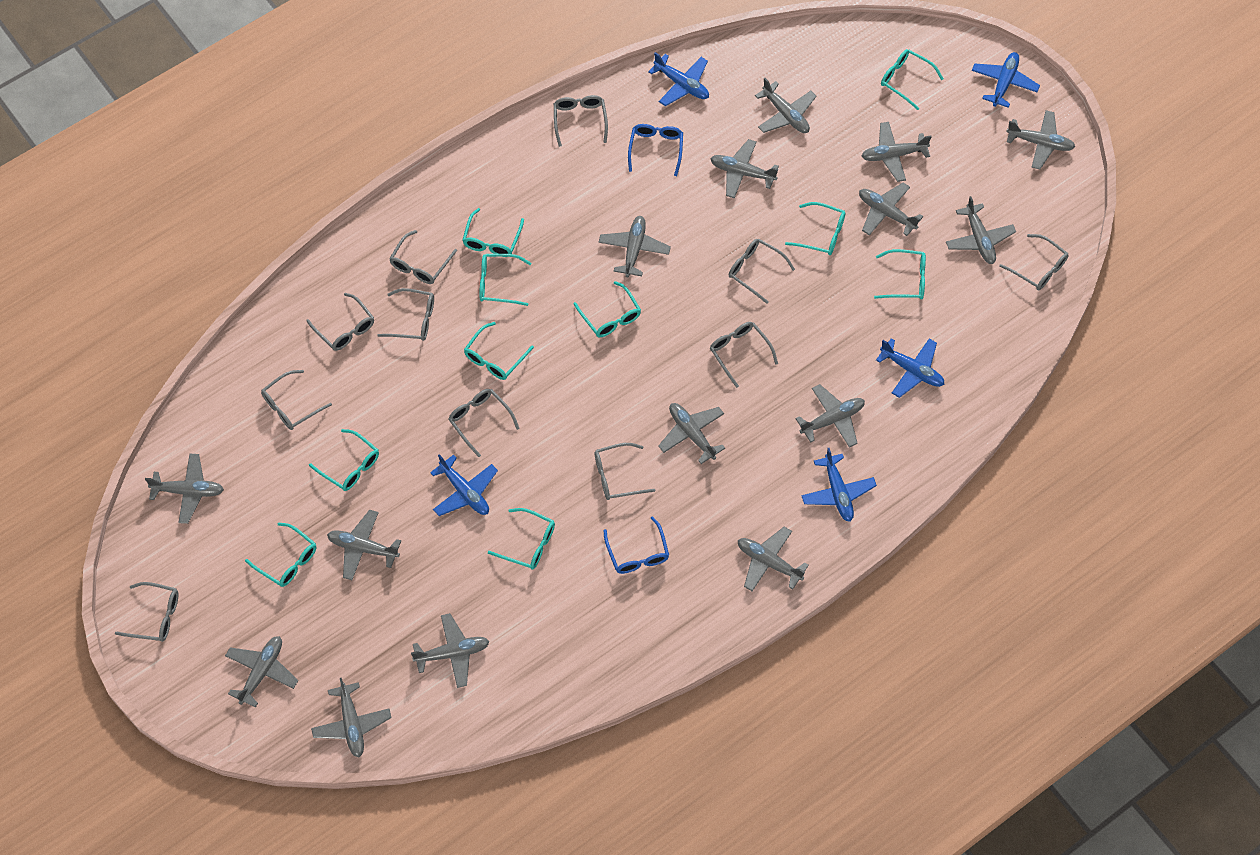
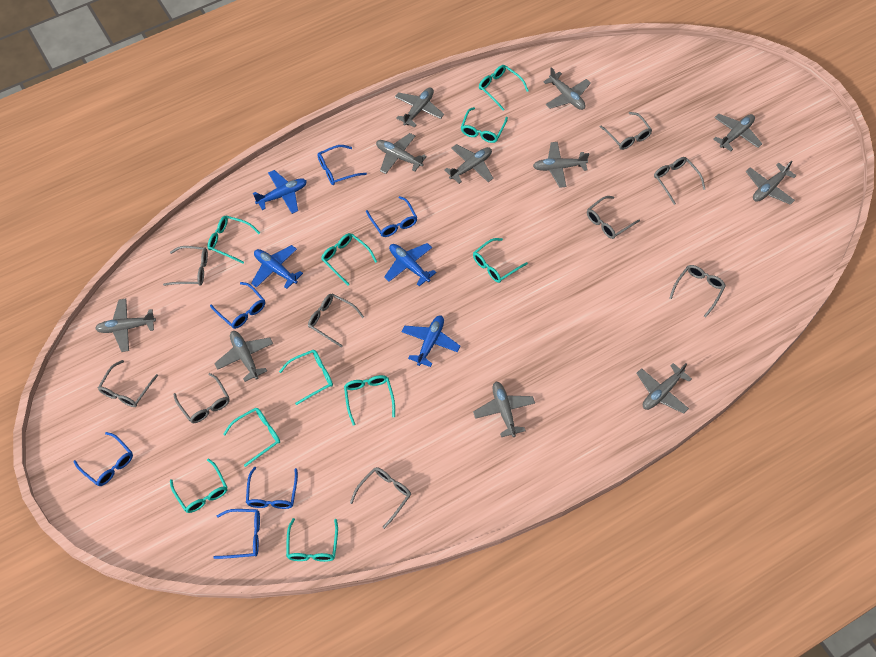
blue glasses: 2 -> 6
blue plane: 5 -> 4
grey glasses: 11 -> 9
grey plane: 15 -> 11

